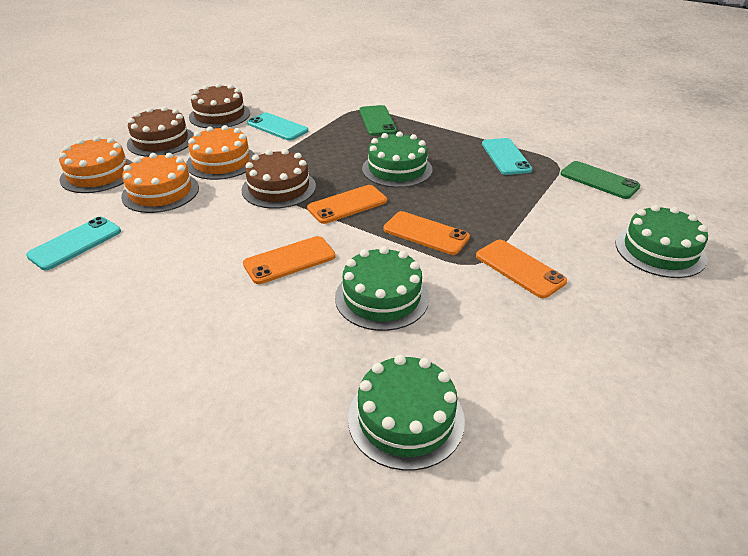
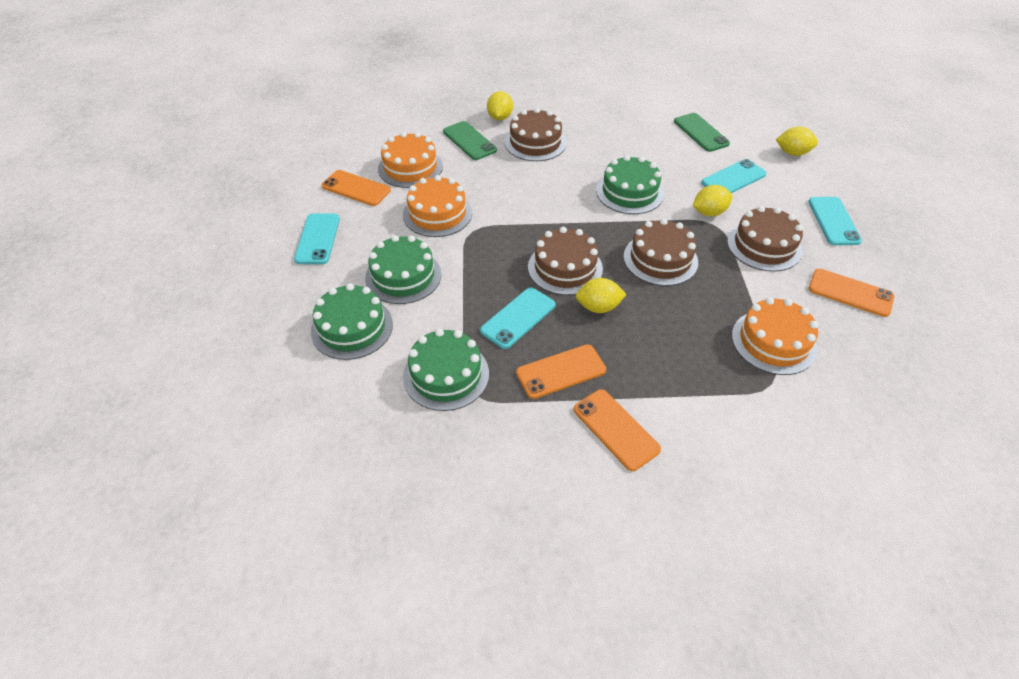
brown cake: 3 -> 4
turquoise phone: 3 -> 4
yellow lemon: 0 -> 4

